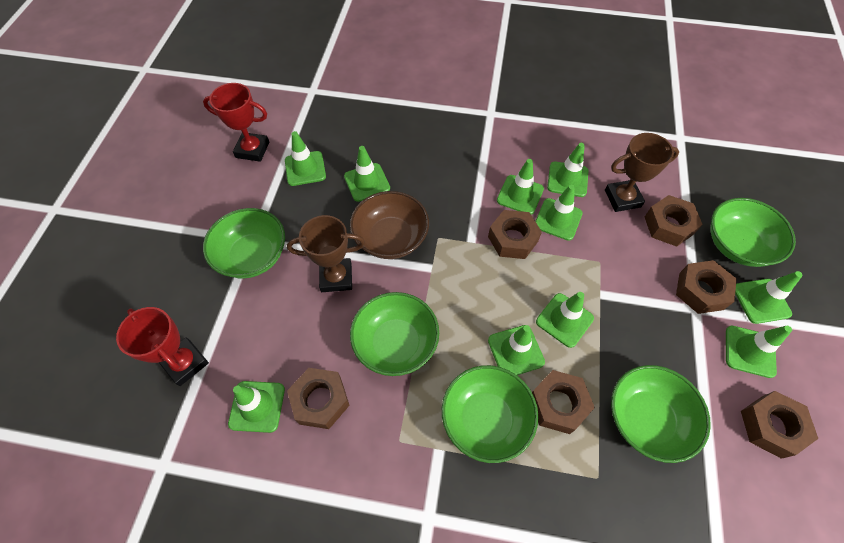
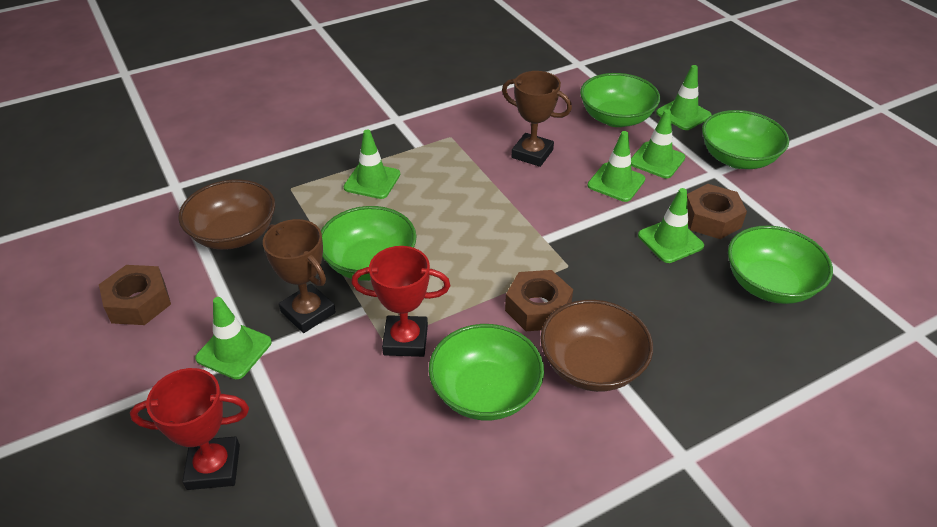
brown bowl: 1 -> 2
brown nut: 6 -> 3
green traffic cone: 10 -> 6

